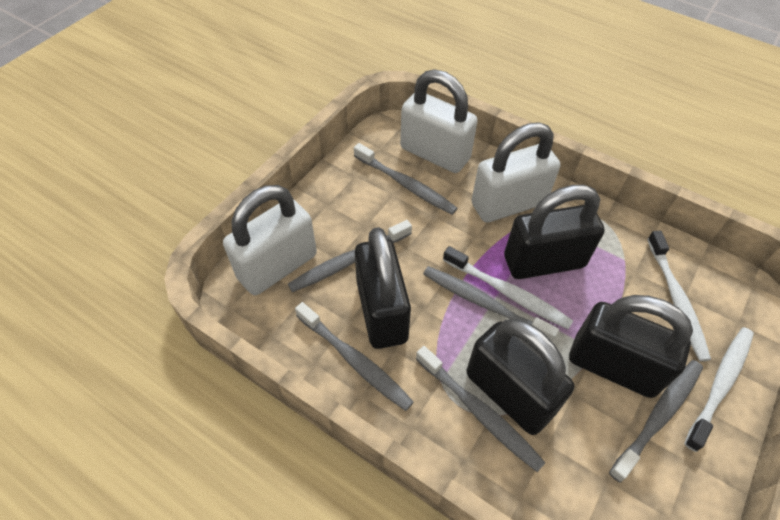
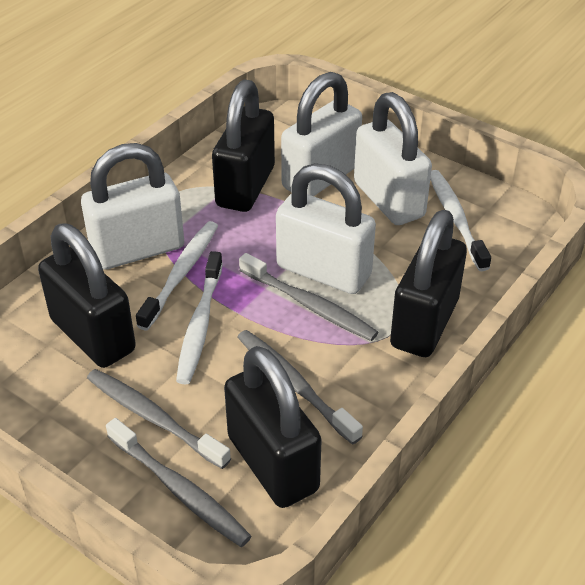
grey toothbrush: 6 -> 4
white padlock: 3 -> 4

